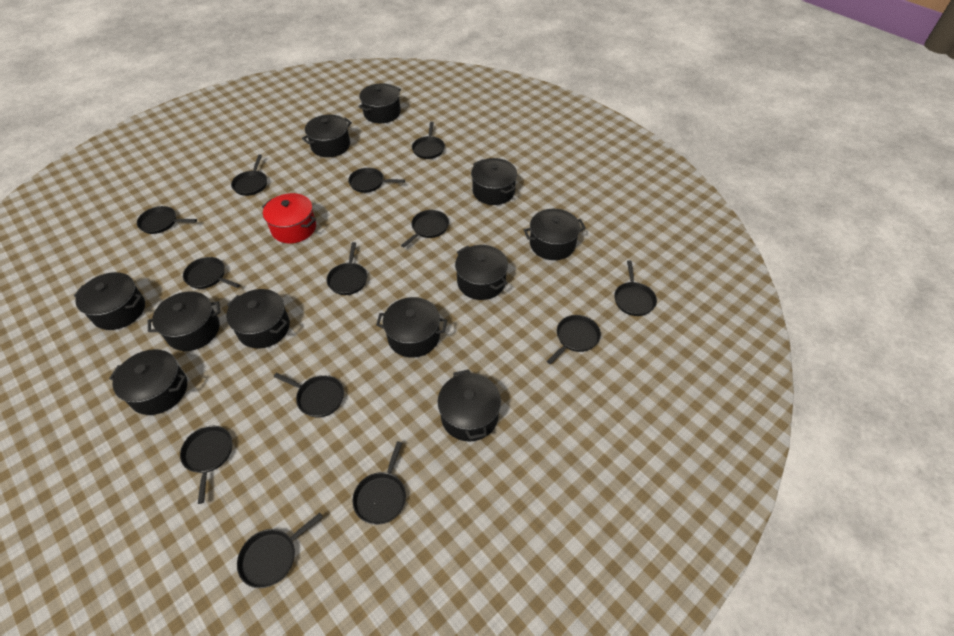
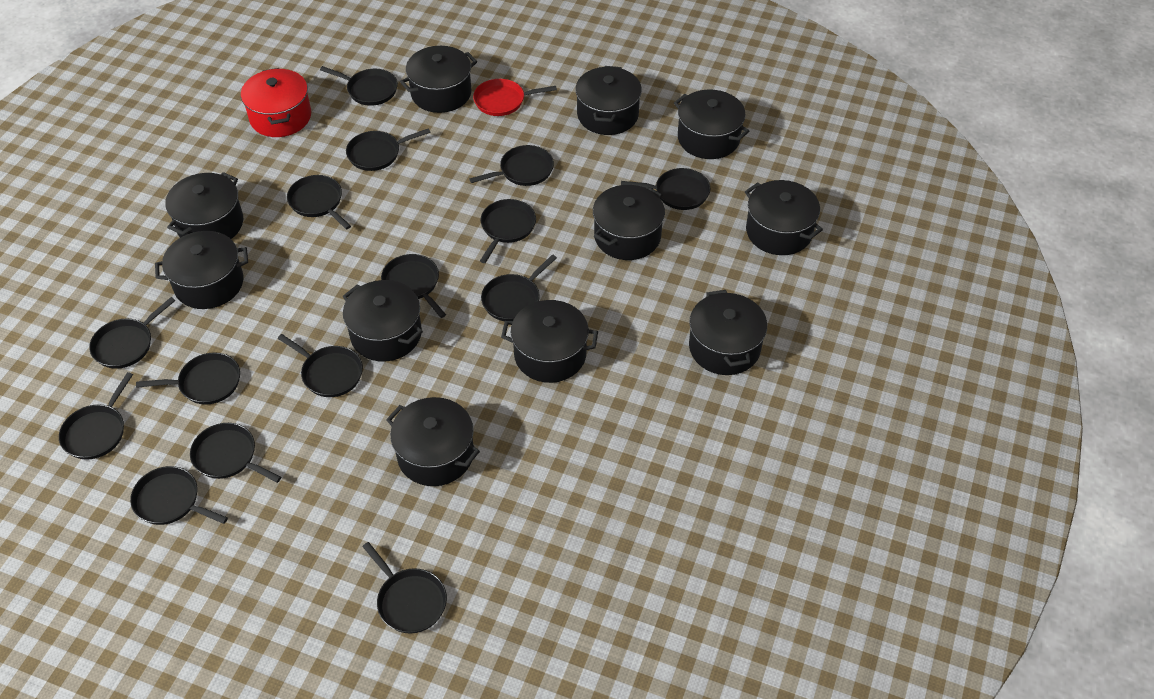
black pan: 13 -> 15
red pan: 0 -> 1

